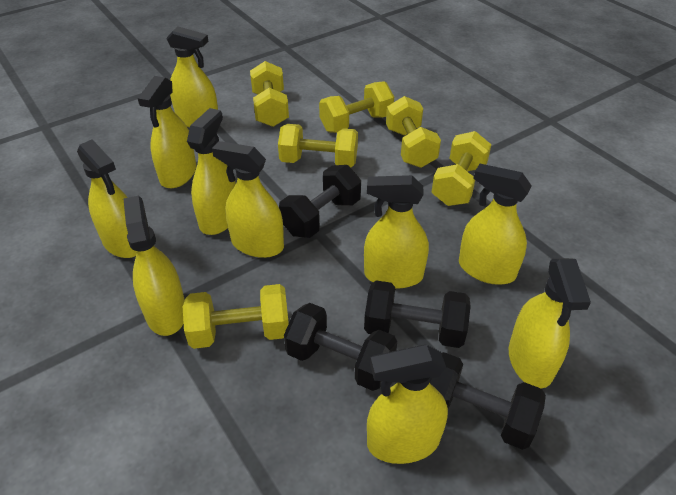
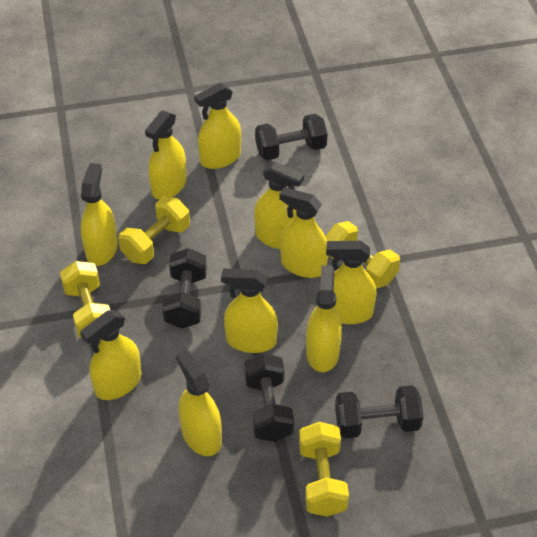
yellow dumbbell: 6 -> 4

